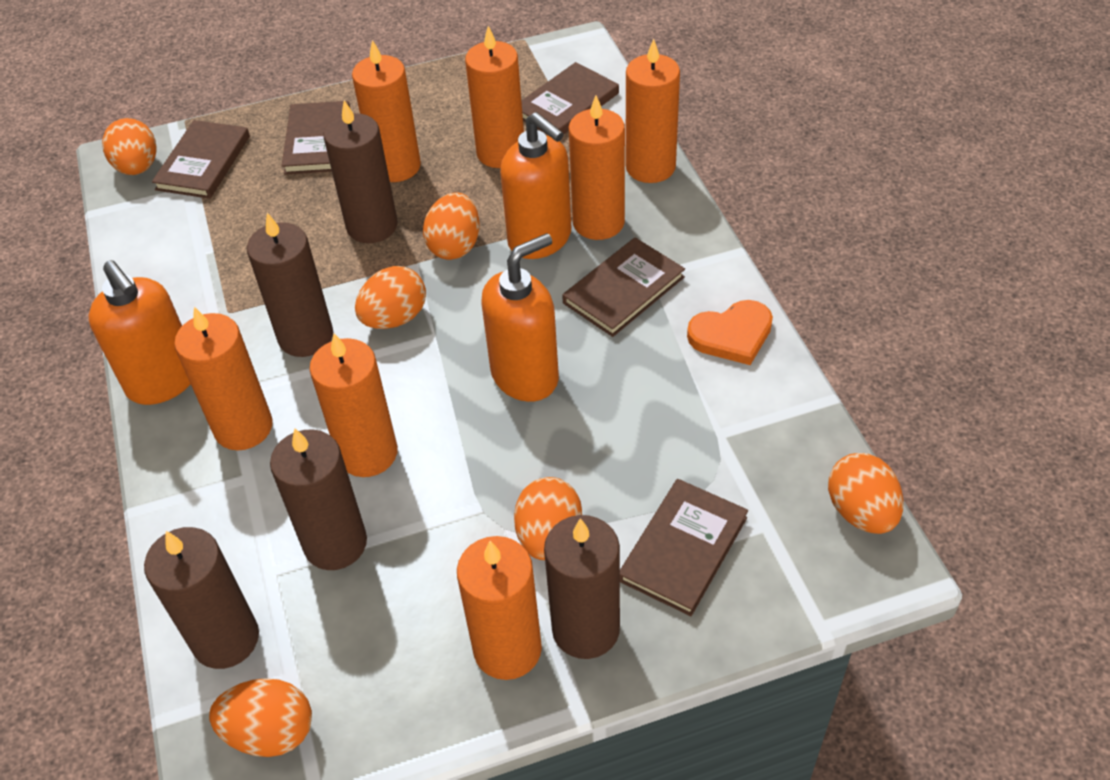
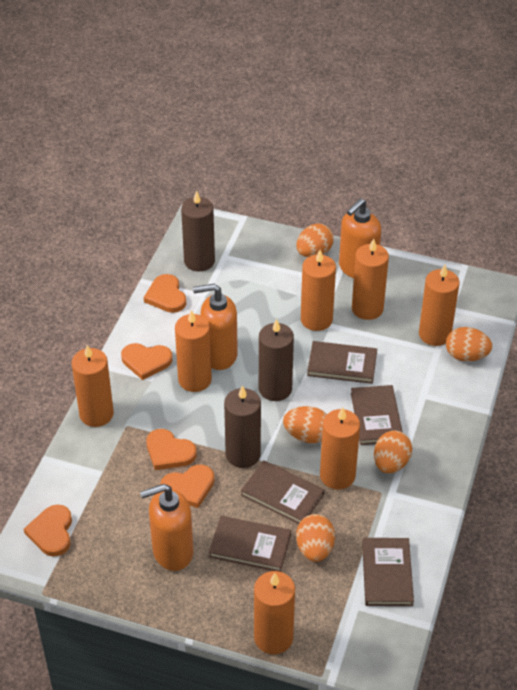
brown candle: 5 -> 3
orange egg: 6 -> 5
orange heart: 1 -> 5

